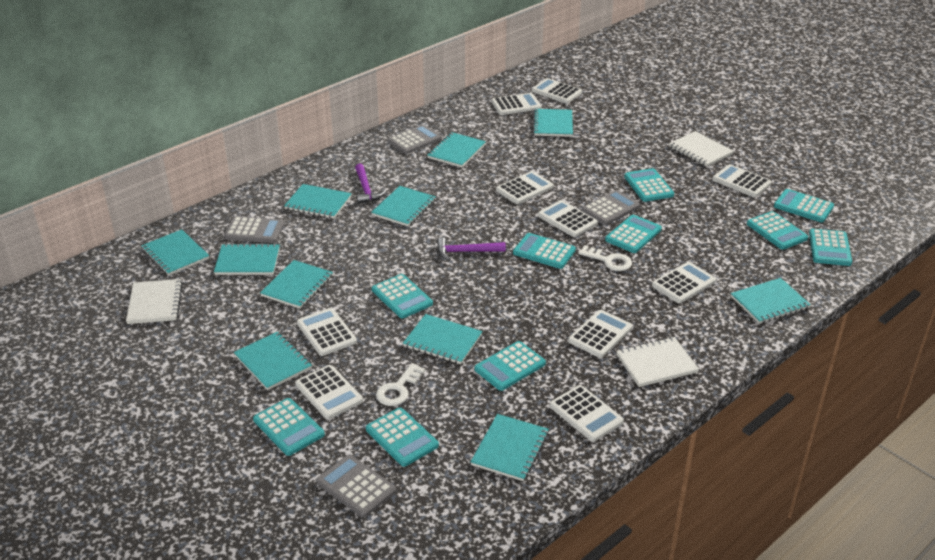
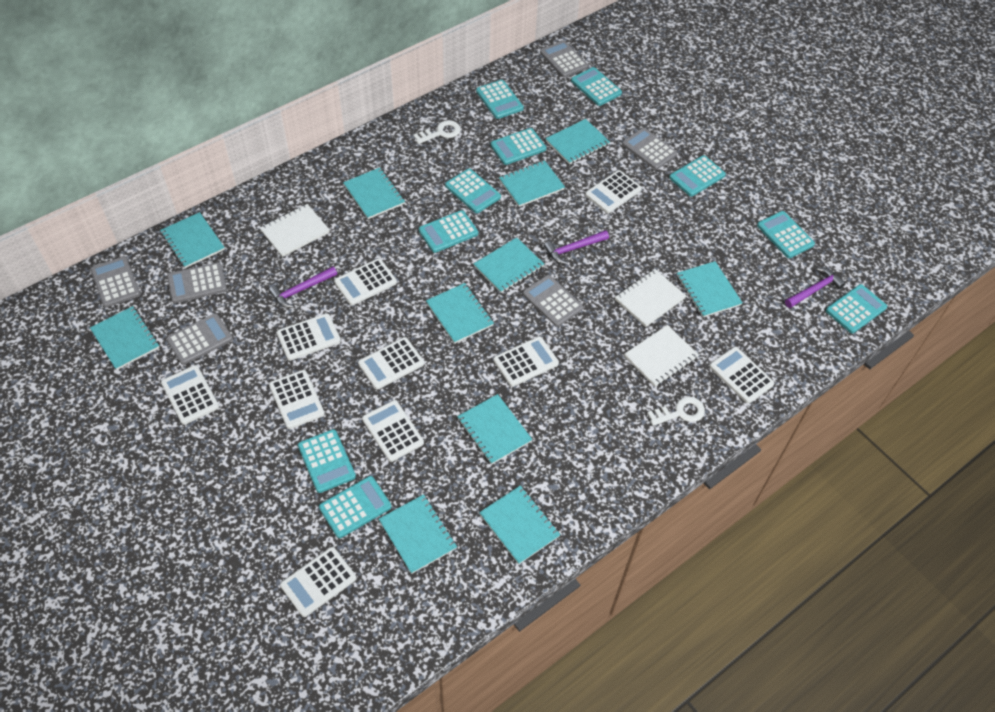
grey calculator: 4 -> 6
purple hammer: 2 -> 3

